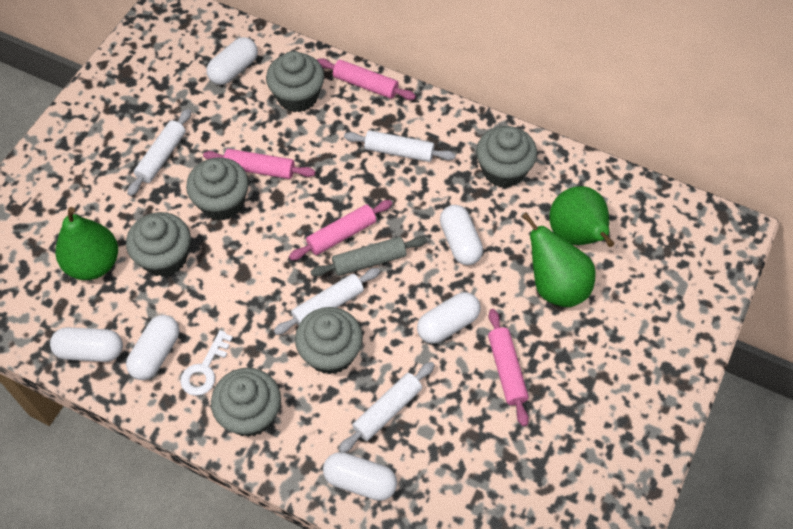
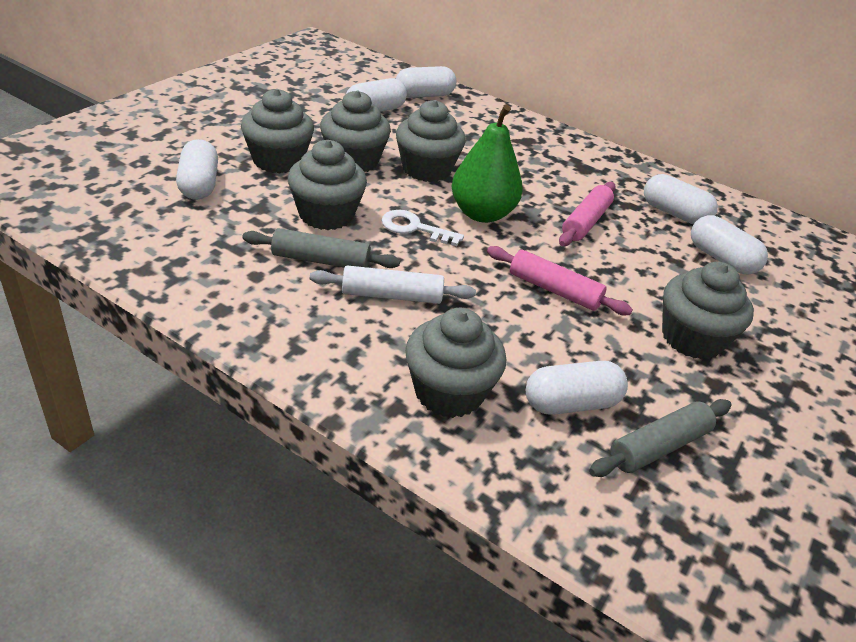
green pear: 3 -> 1
grey rolling pin: 1 -> 2
pink rolling pin: 4 -> 2
white rolling pin: 4 -> 1

